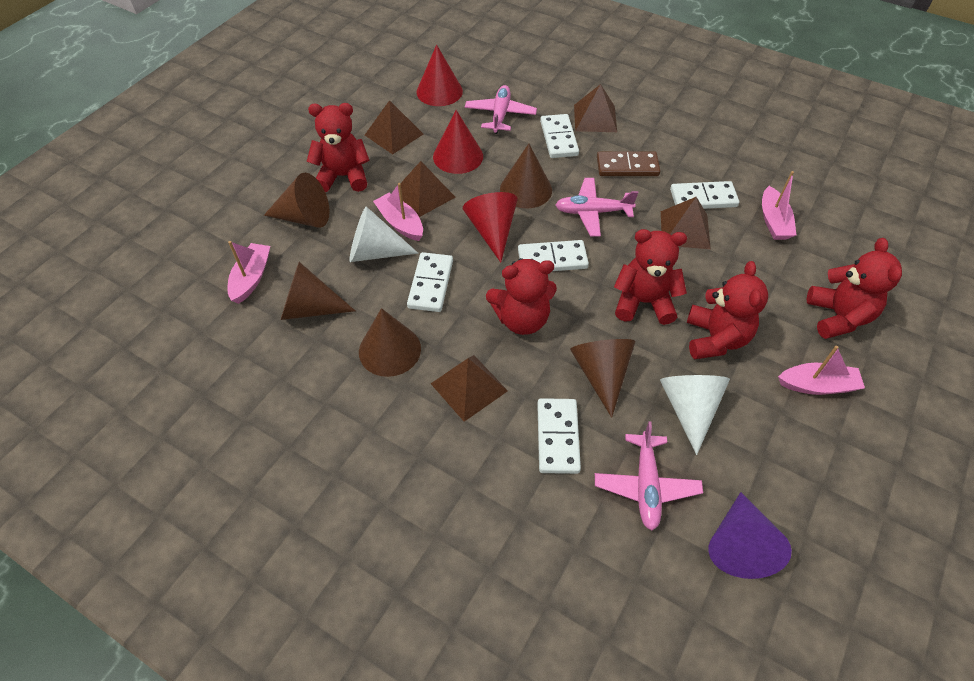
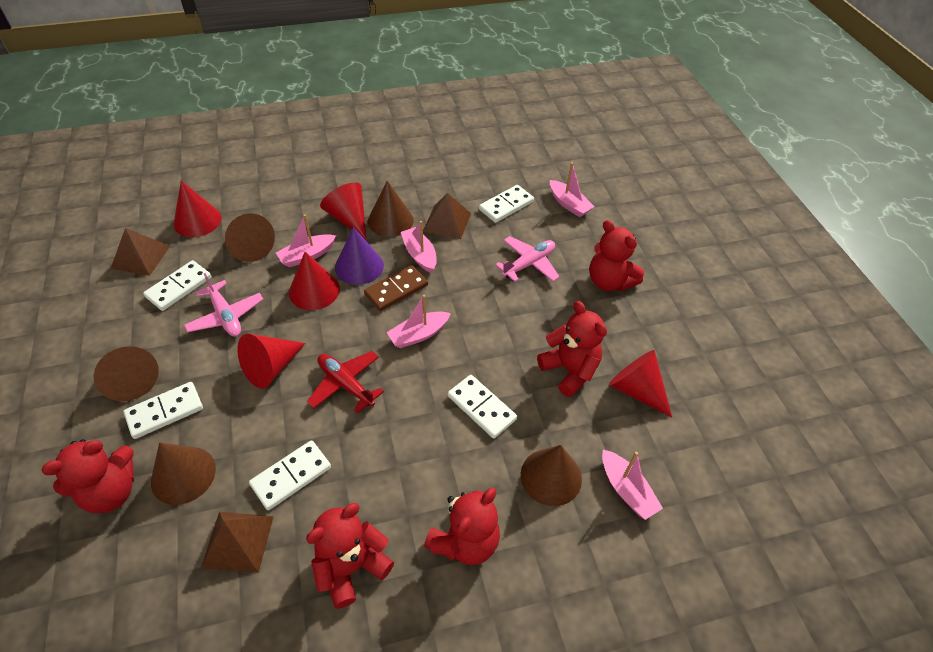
brown pyramid: 5 -> 3
pink boat: 4 -> 5
pink plane: 3 -> 2
red cone: 3 -> 5
red plane: 0 -> 1
white cone: 2 -> 0

